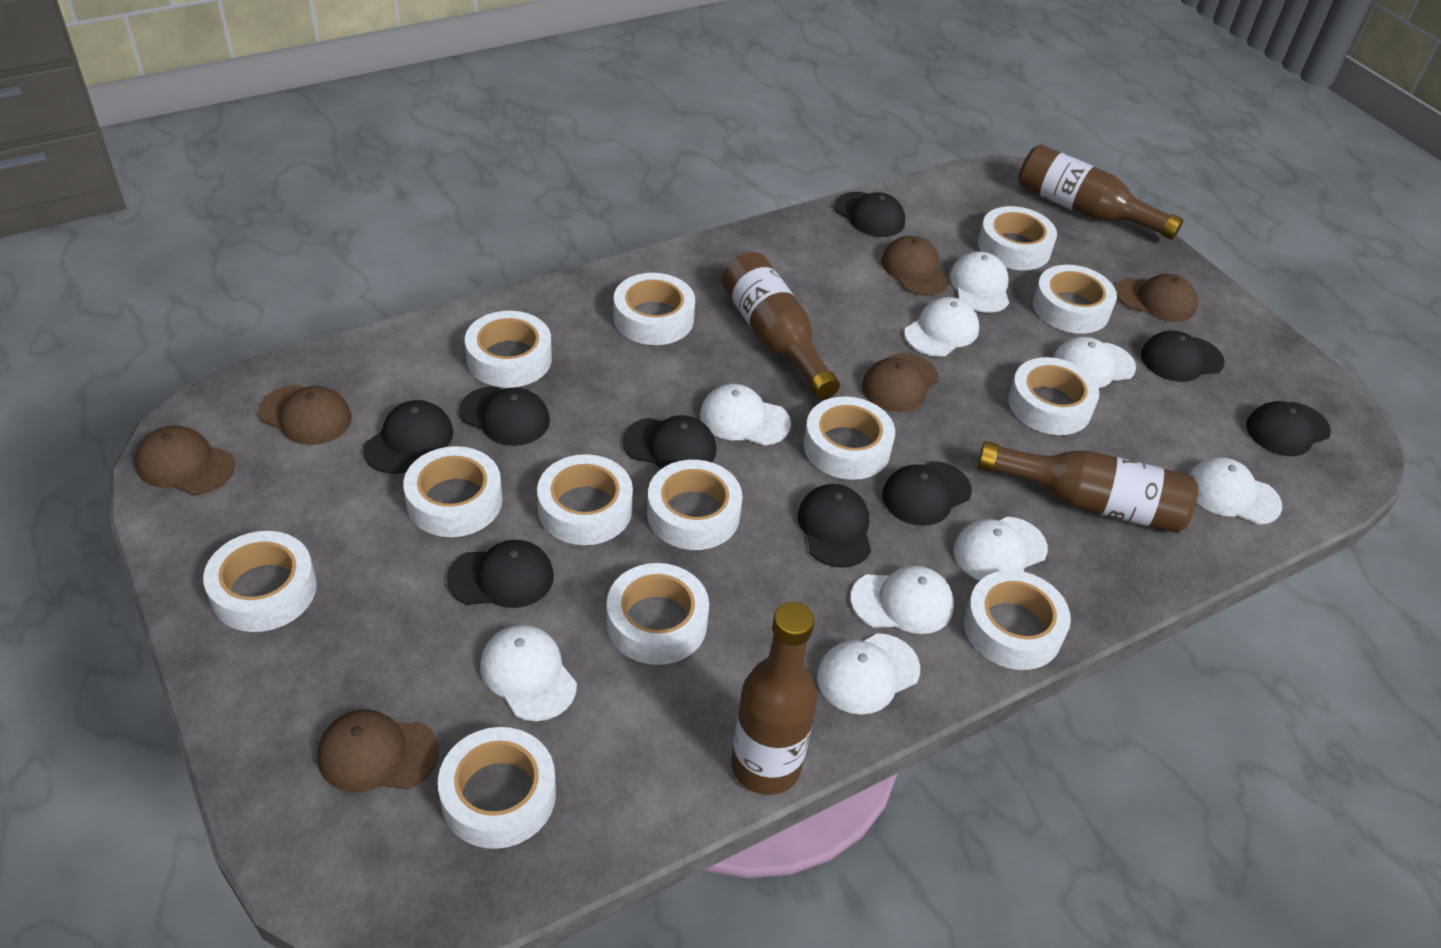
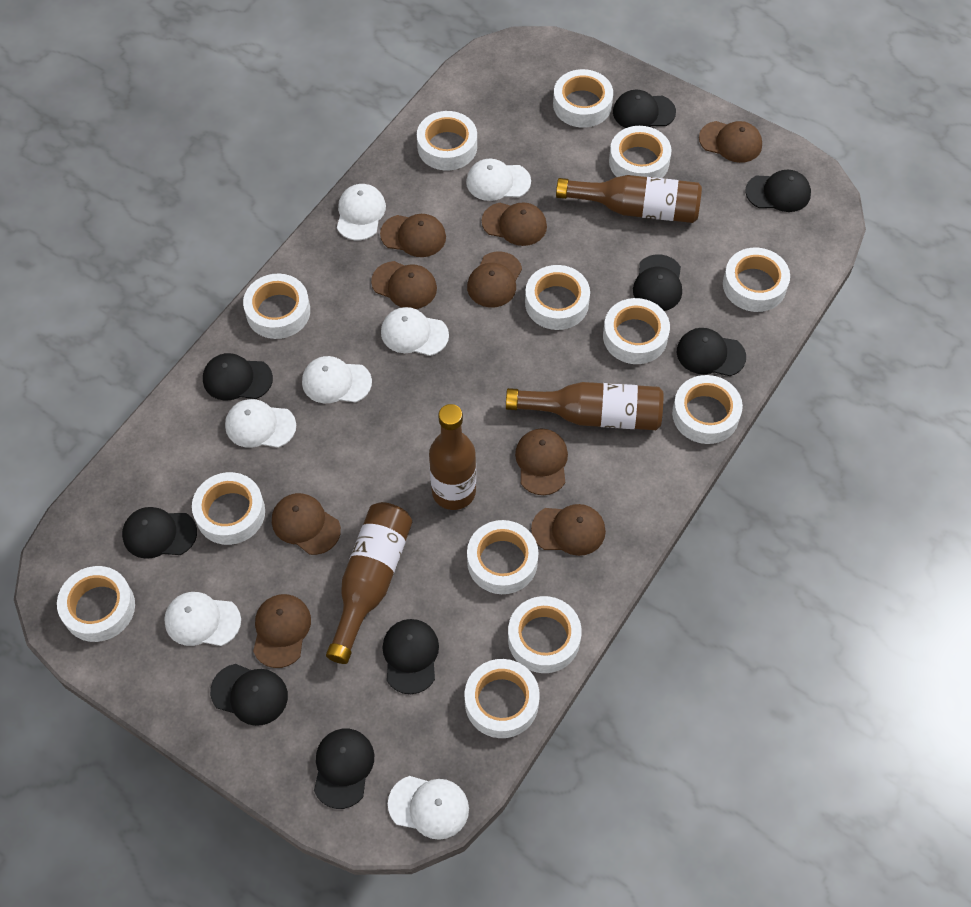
brown cap: 6 -> 9
white cap: 9 -> 7

